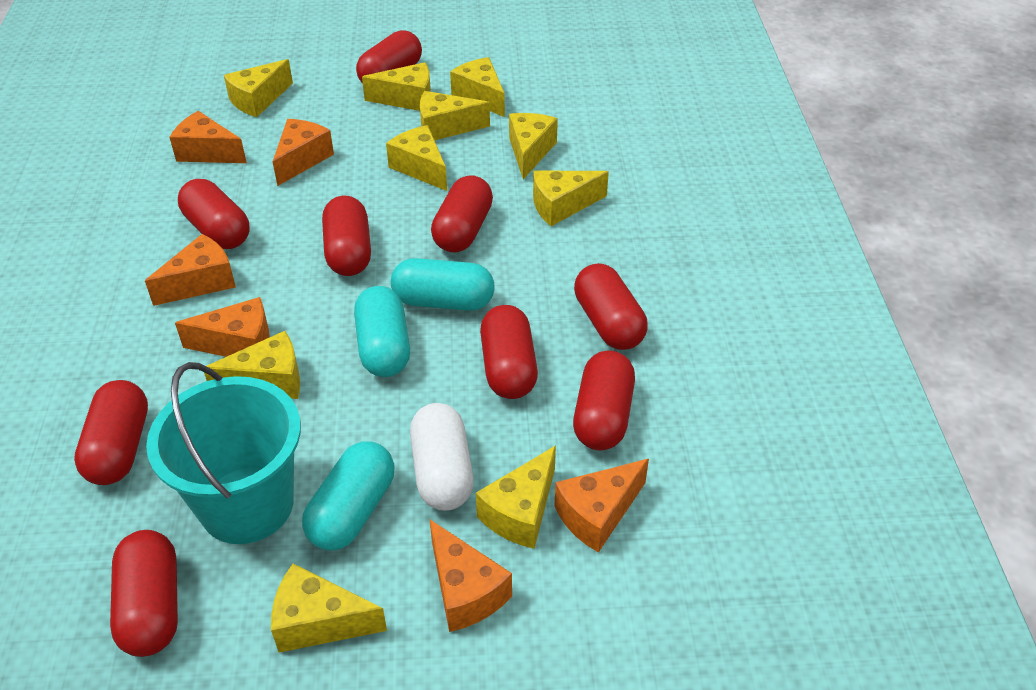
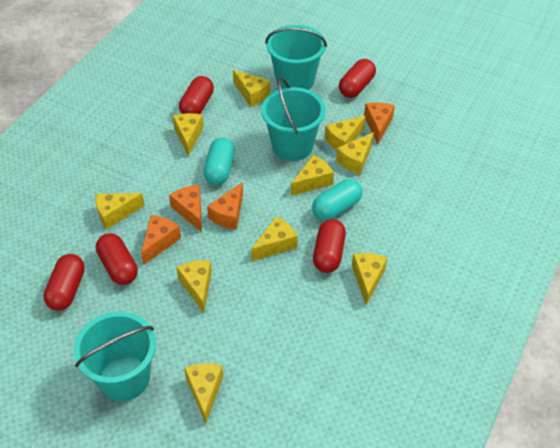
orange cheese: 6 -> 4
red capsule: 9 -> 5
turquoise bucket: 1 -> 3
turquoise capsule: 3 -> 2
white capsule: 1 -> 0

